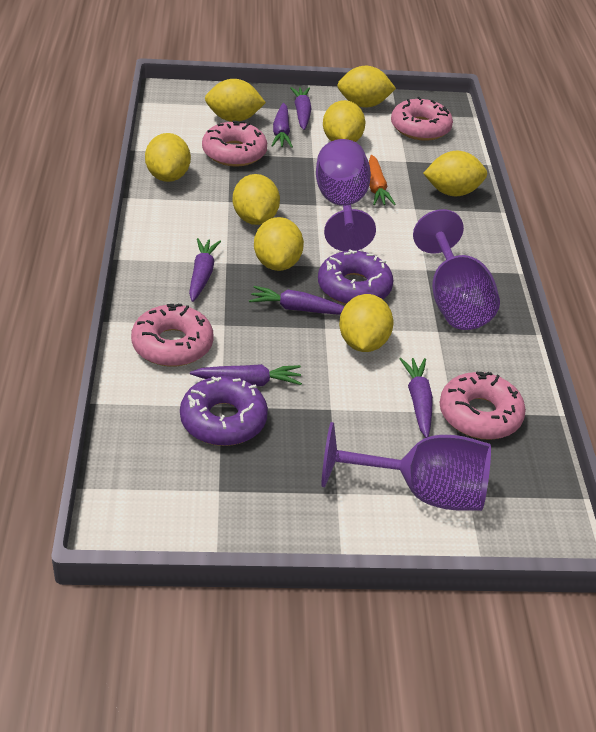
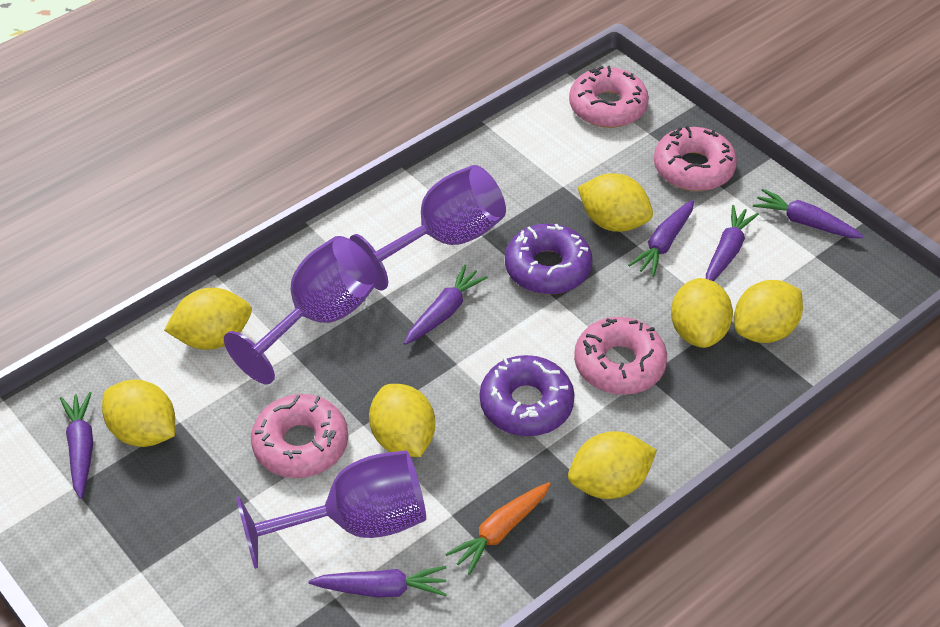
yellow lemon: 8 -> 7

